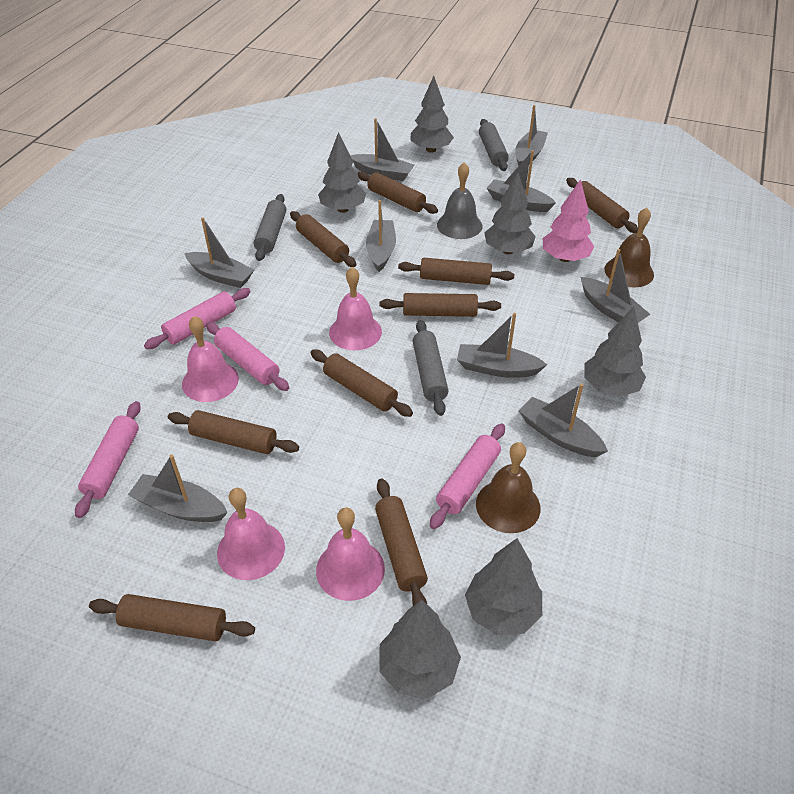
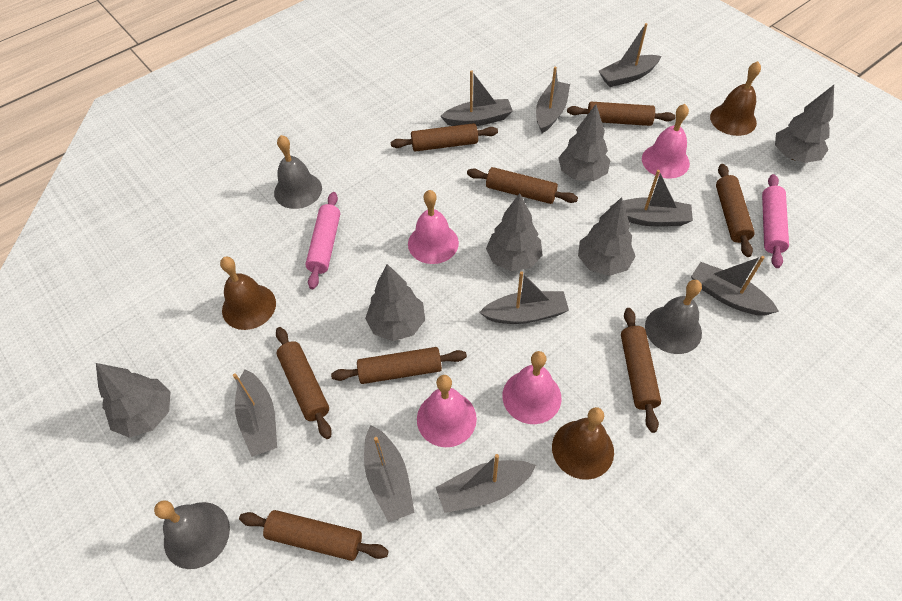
brown bell: 2 -> 3
brown rolling pin: 9 -> 8
grey bell: 1 -> 3
grey rolling pin: 3 -> 0
pink rolling pin: 4 -> 2
pink tree: 1 -> 0

